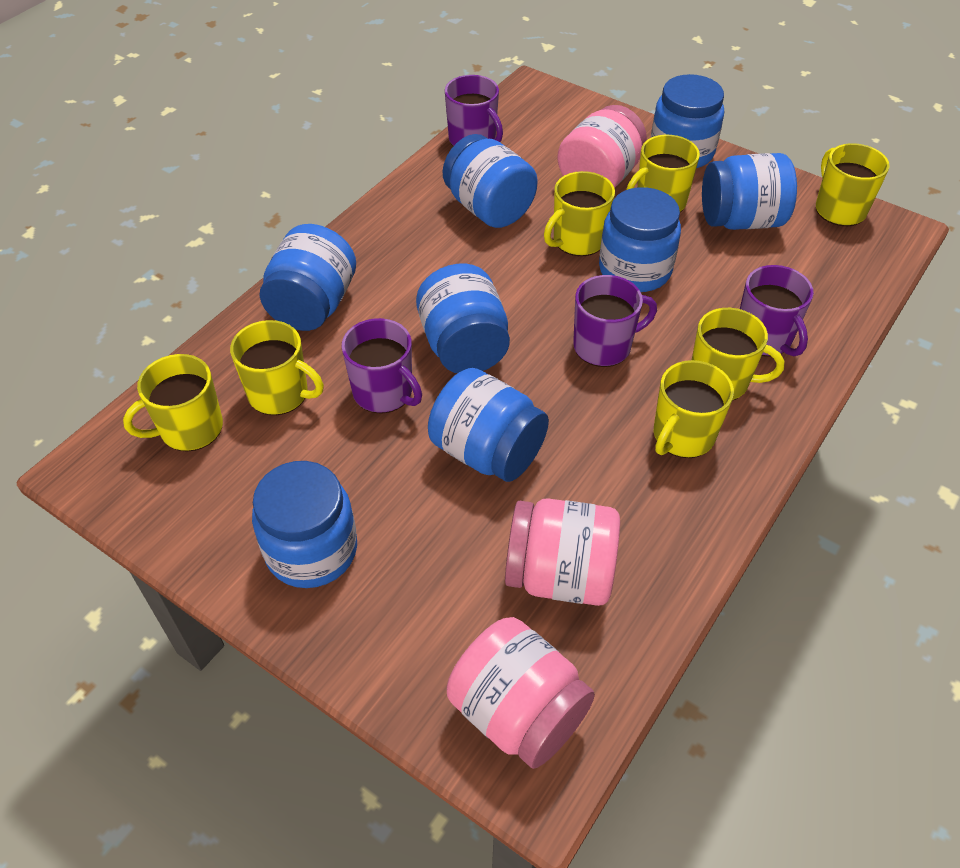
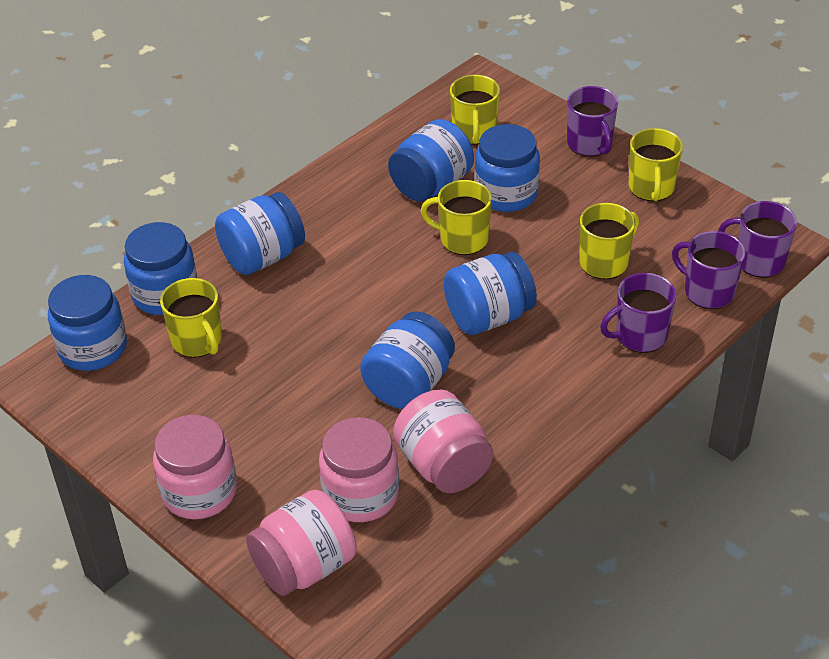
blue jar: 8 -> 7
pink jar: 3 -> 4
yellow mug: 7 -> 5

